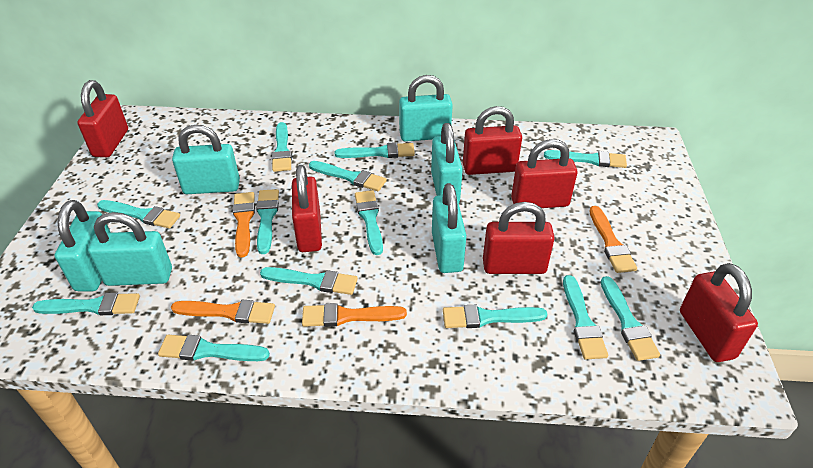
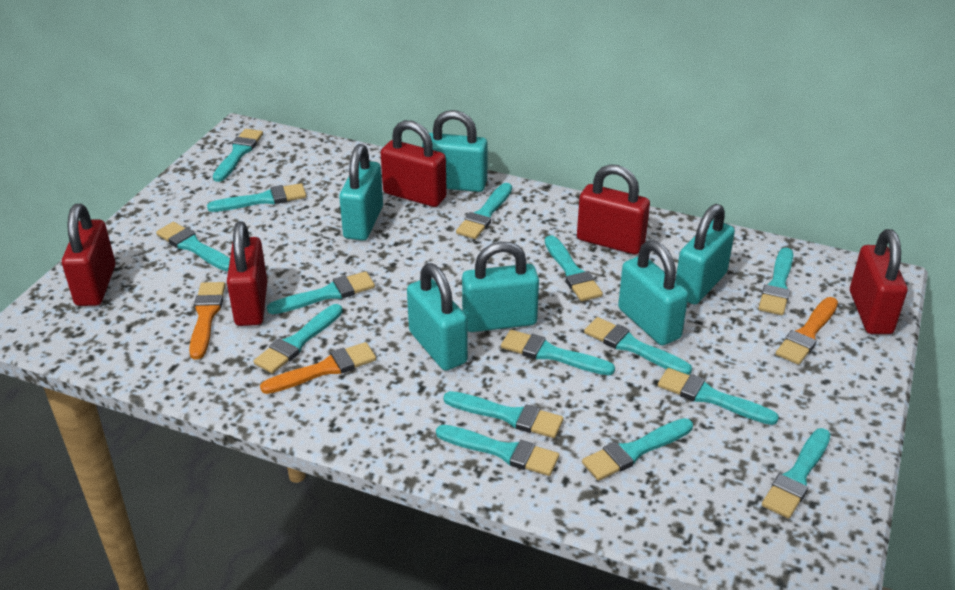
orange brush: 4 -> 3
red padlock: 6 -> 5
turquoise brush: 13 -> 15

